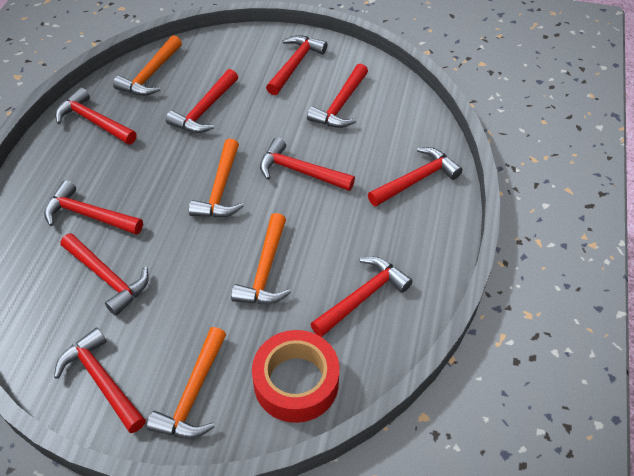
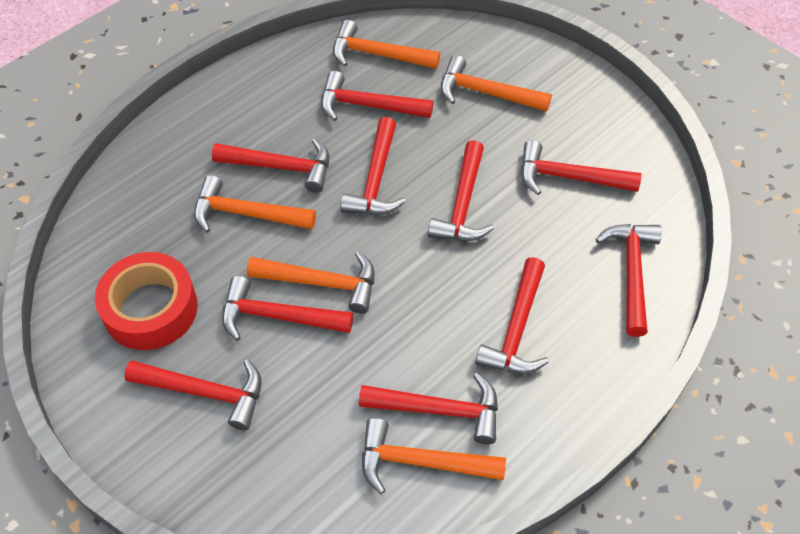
orange hammer: 4 -> 5

